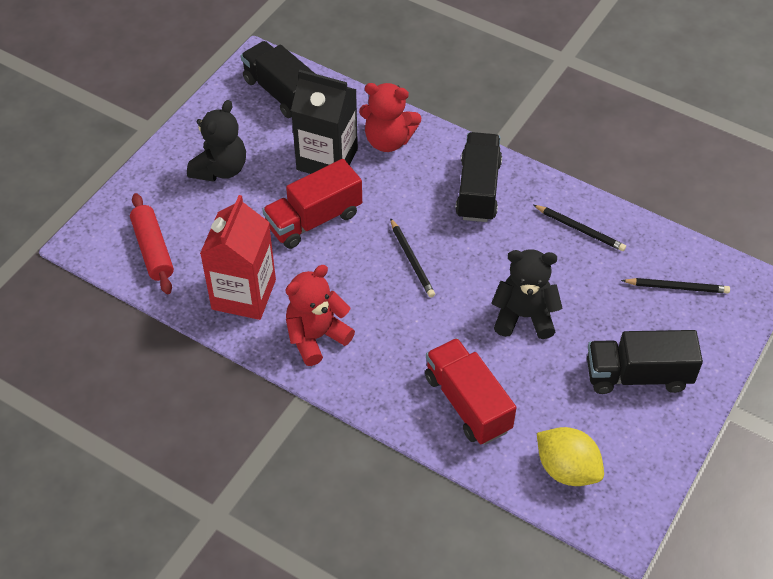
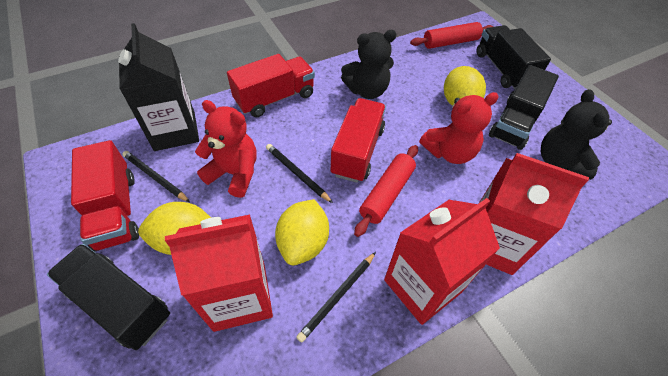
red carton: 1 -> 3
red rolling pin: 1 -> 2
red truck: 2 -> 3
yellow lemon: 1 -> 3

